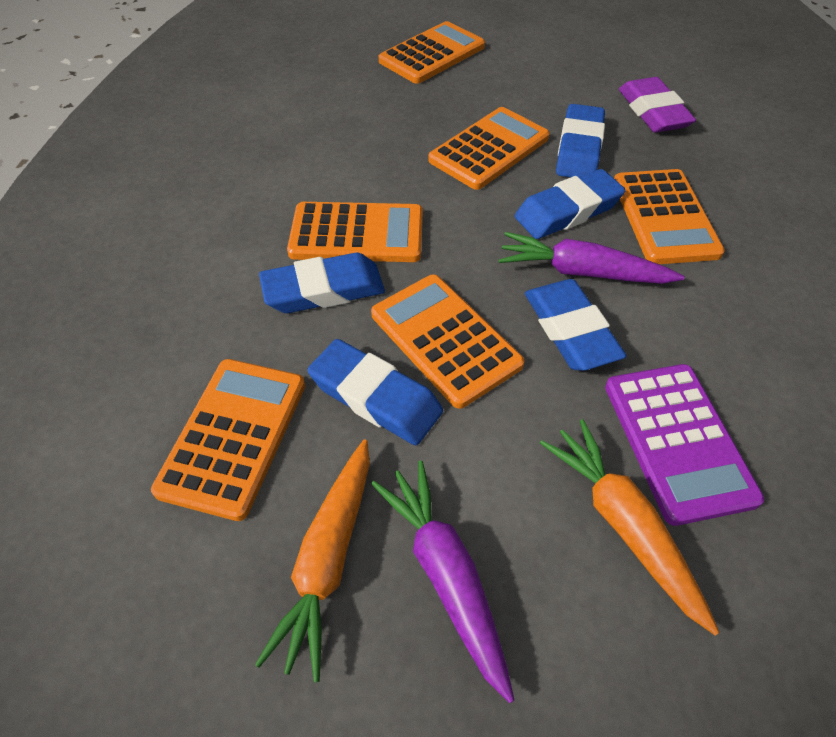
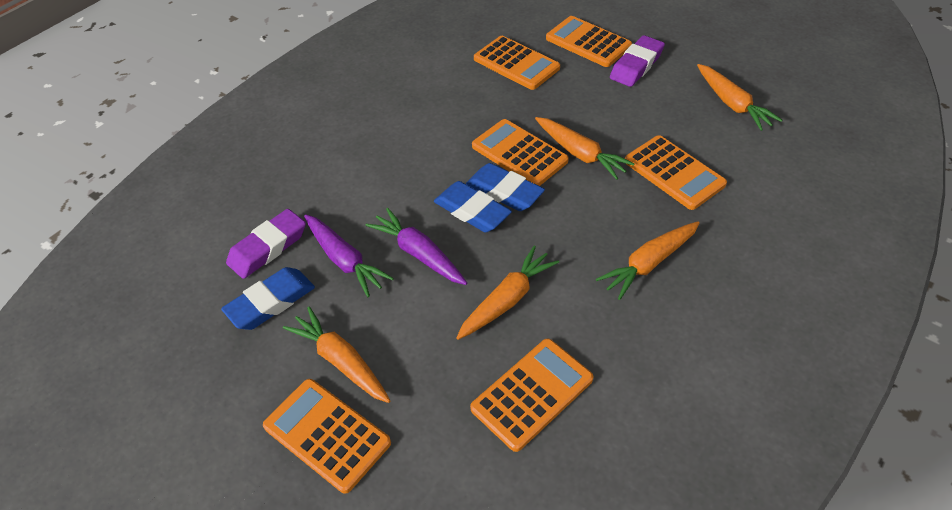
blue eraser: 5 -> 3
orange carrot: 2 -> 5
purple calculator: 1 -> 0
purple eraser: 1 -> 2

